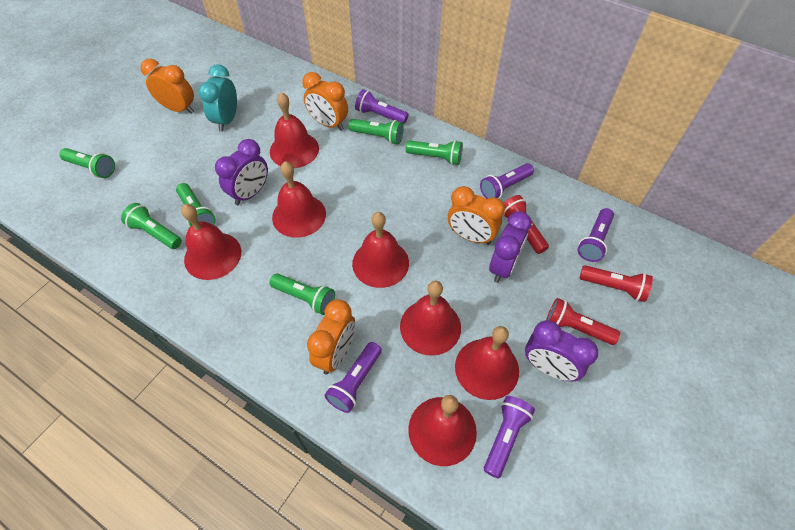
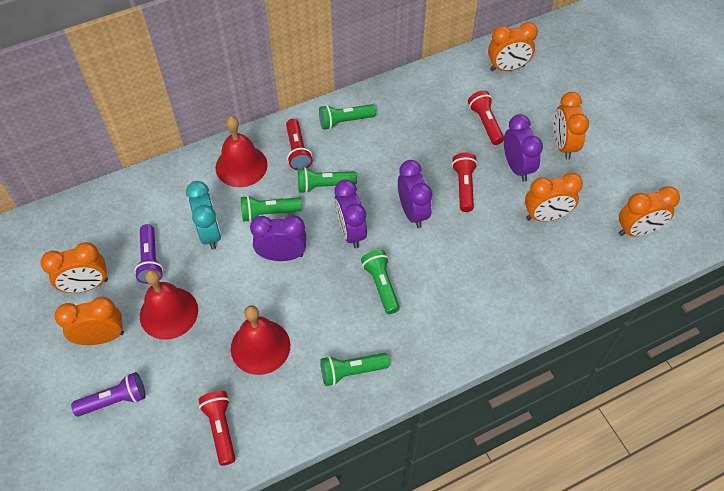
green flashlight: 6 -> 5
orange clock: 4 -> 6
purple clock: 3 -> 4
purple flashlight: 5 -> 2
red bell: 7 -> 3
red flashlight: 3 -> 4

